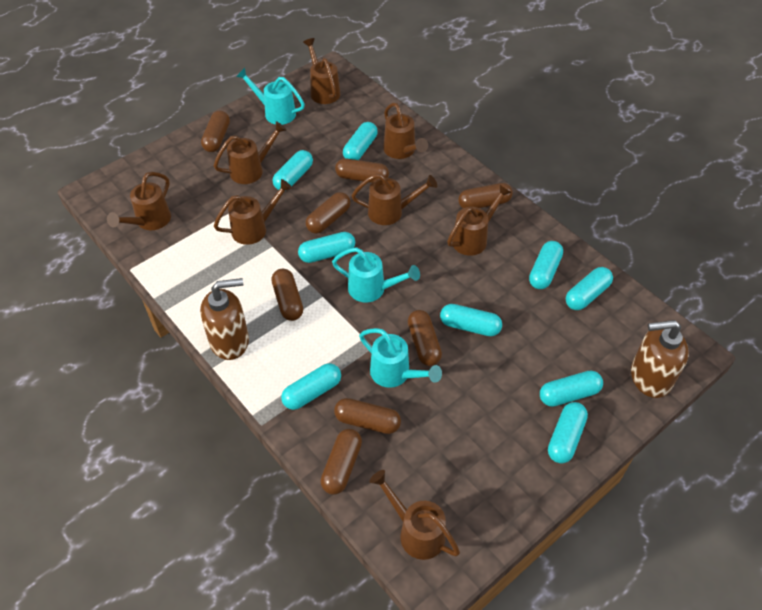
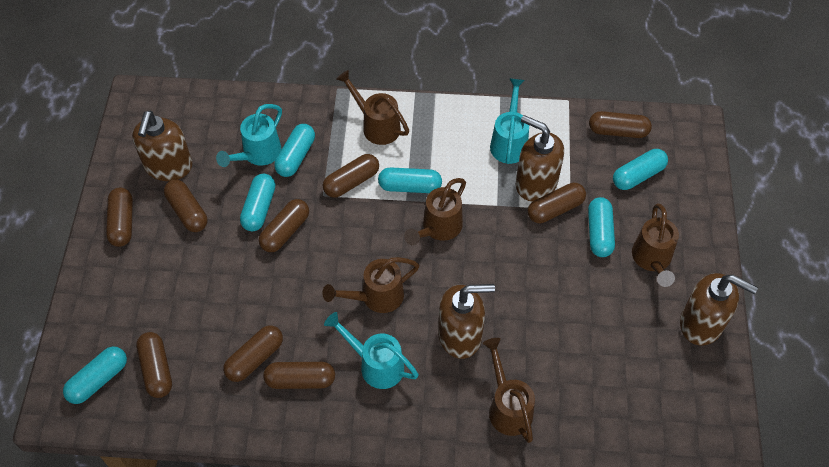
brown capsule: 8 -> 9
brown soap dispenser: 2 -> 4
brown watering can: 8 -> 5
turquoise capsule: 9 -> 6

